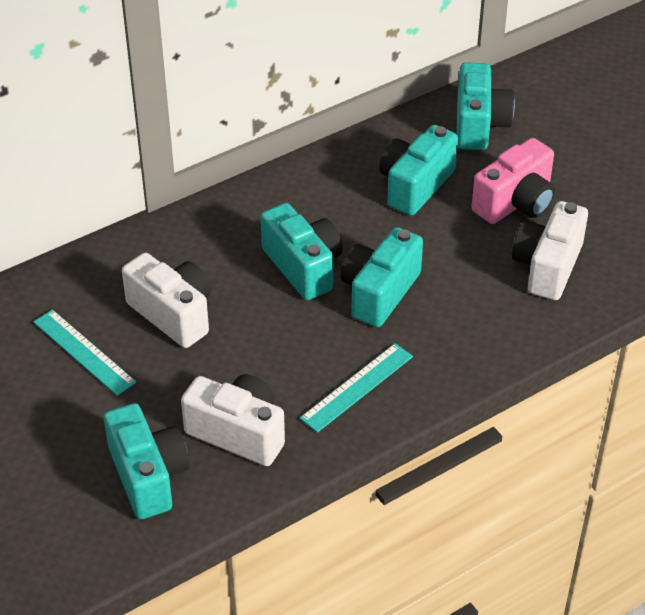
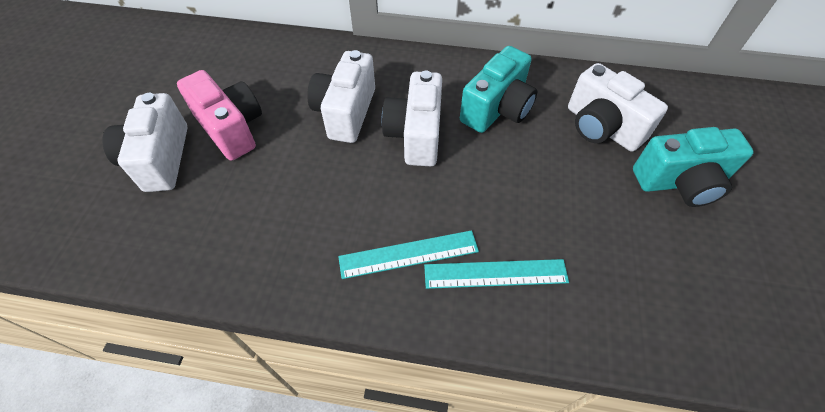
turquoise camera: 5 -> 2
white camera: 3 -> 4

